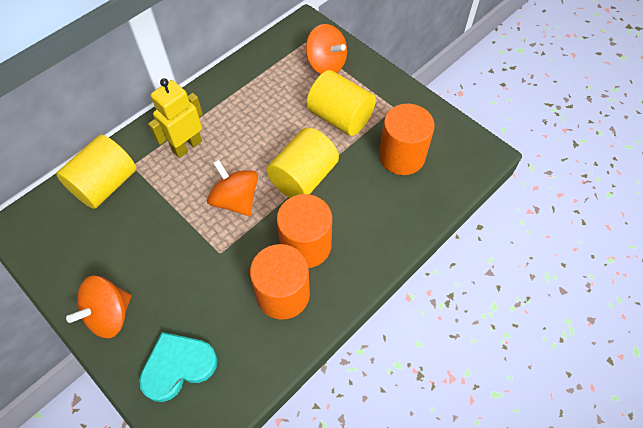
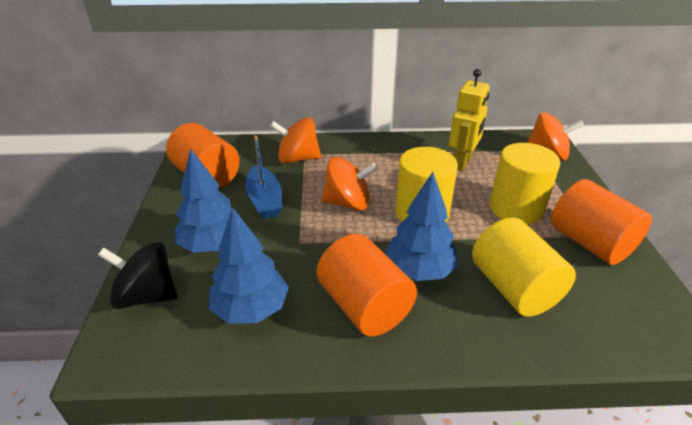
black spinning top: 0 -> 1
blue boat: 0 -> 1
blue tree: 0 -> 3
turquoise heart: 1 -> 0

